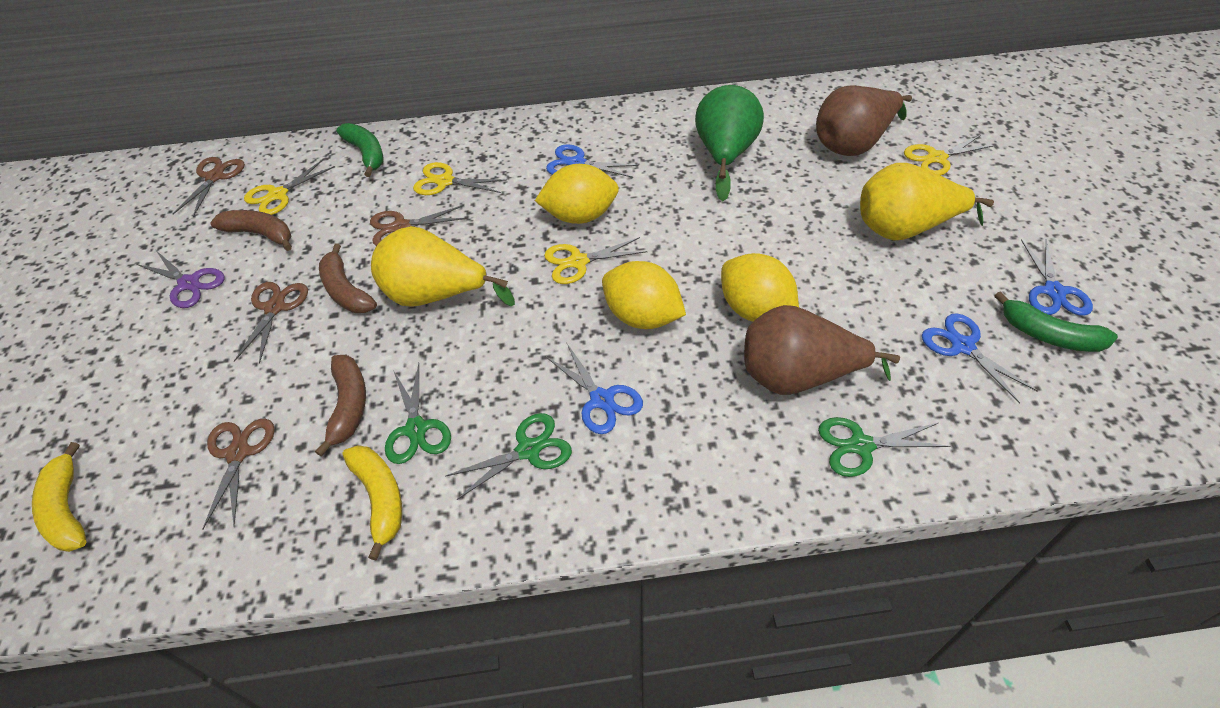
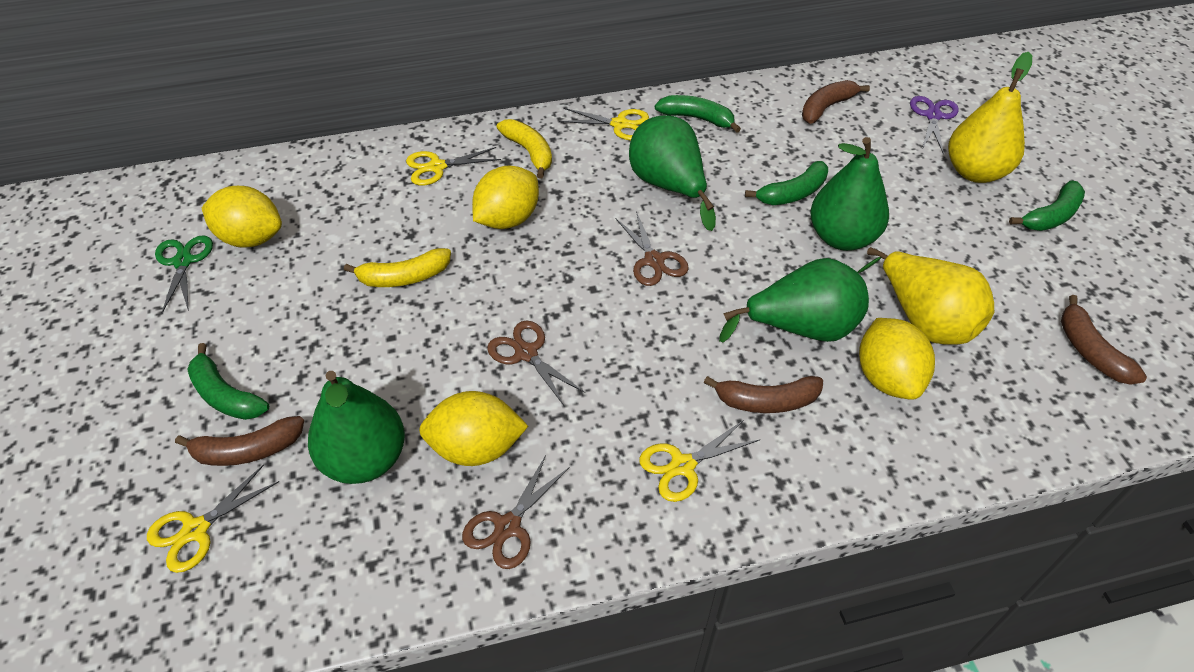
blue scissors: 4 -> 0
brown banana: 3 -> 4
brown pear: 2 -> 0
brown scissors: 4 -> 3
green banana: 2 -> 4
green pear: 1 -> 4
green scissors: 3 -> 1
yellow lemon: 3 -> 4

